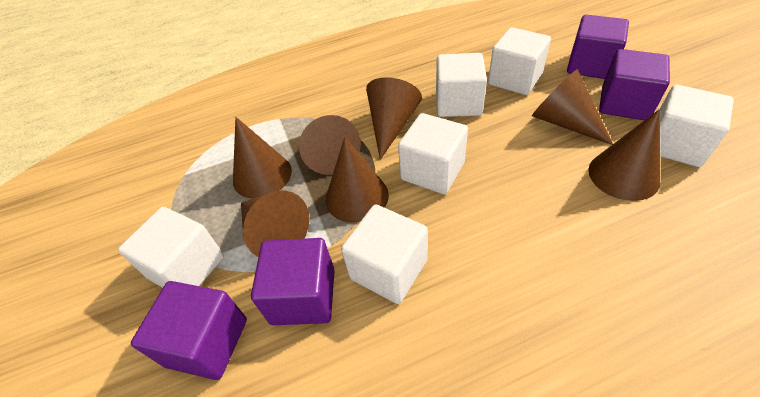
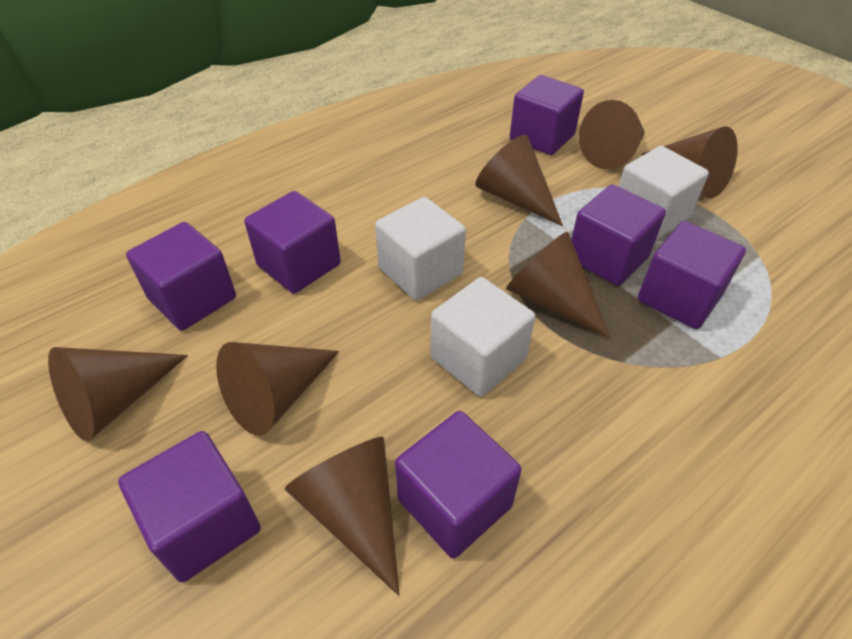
purple cube: 4 -> 7
white cube: 6 -> 3

